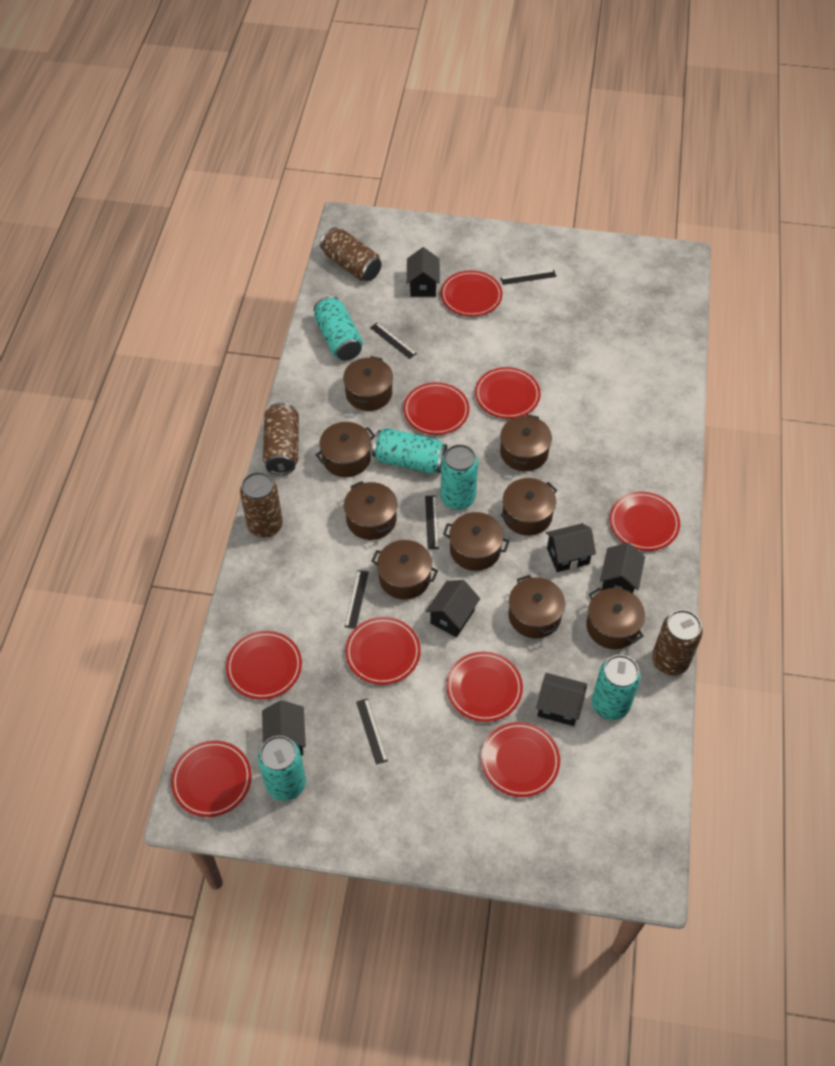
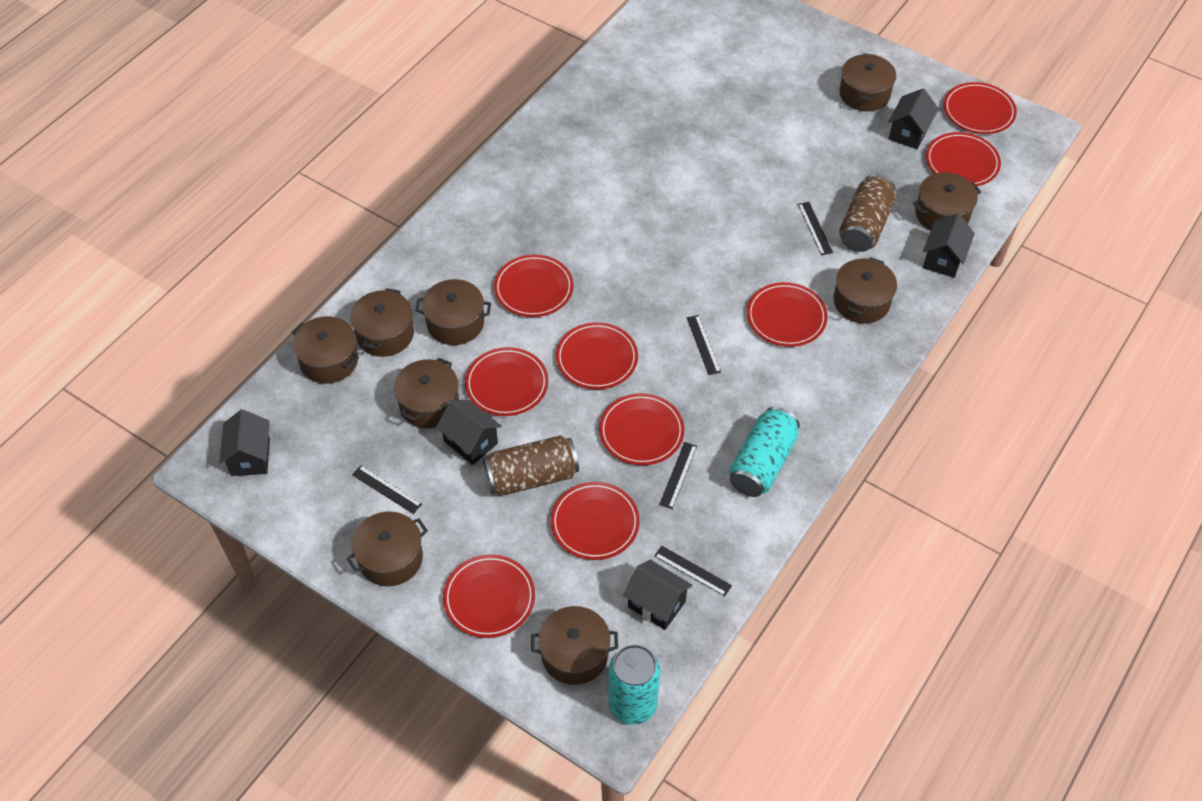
black house: 6 -> 5
brown can: 4 -> 2
turquoise can: 5 -> 2

